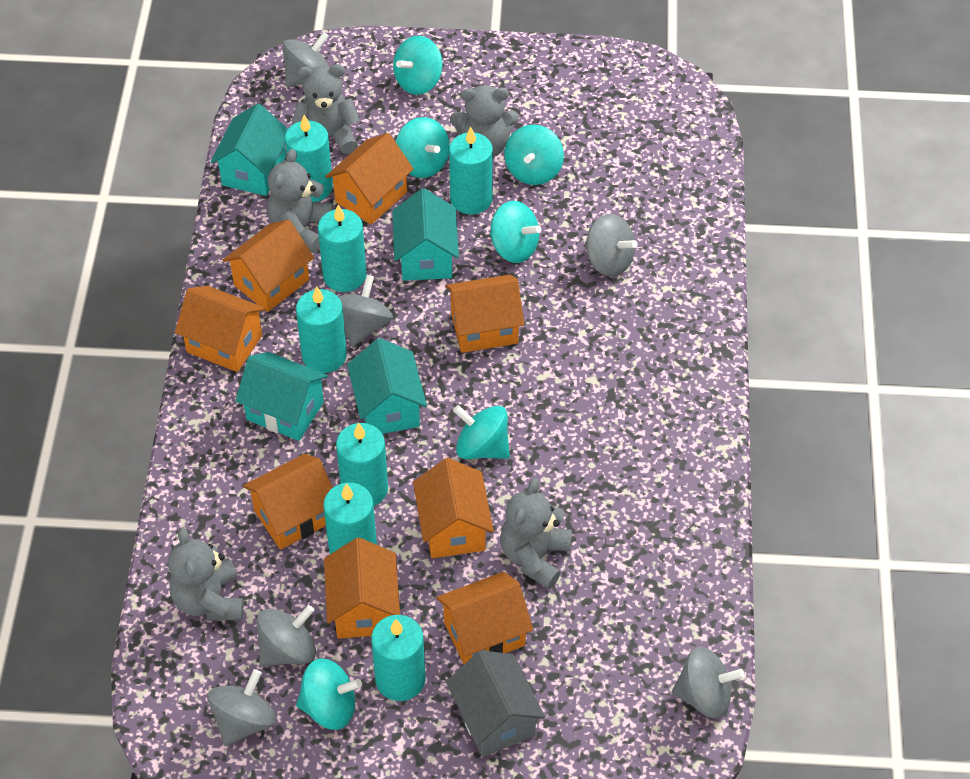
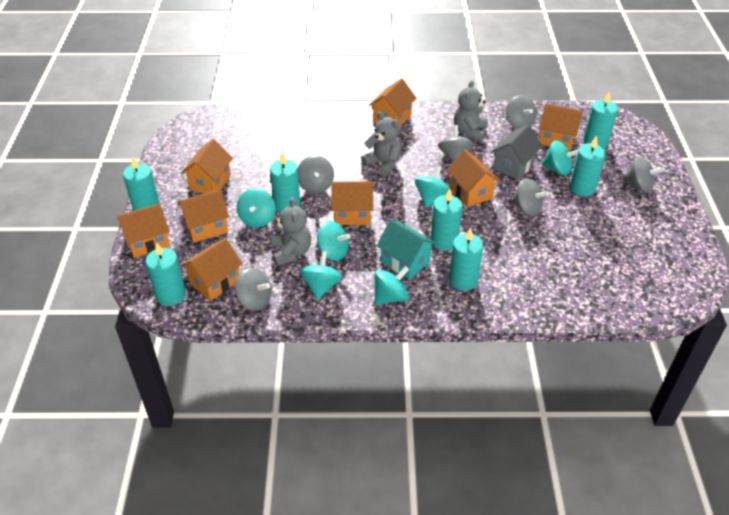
grey teddy bear: 5 -> 3
turquoise house: 4 -> 1

